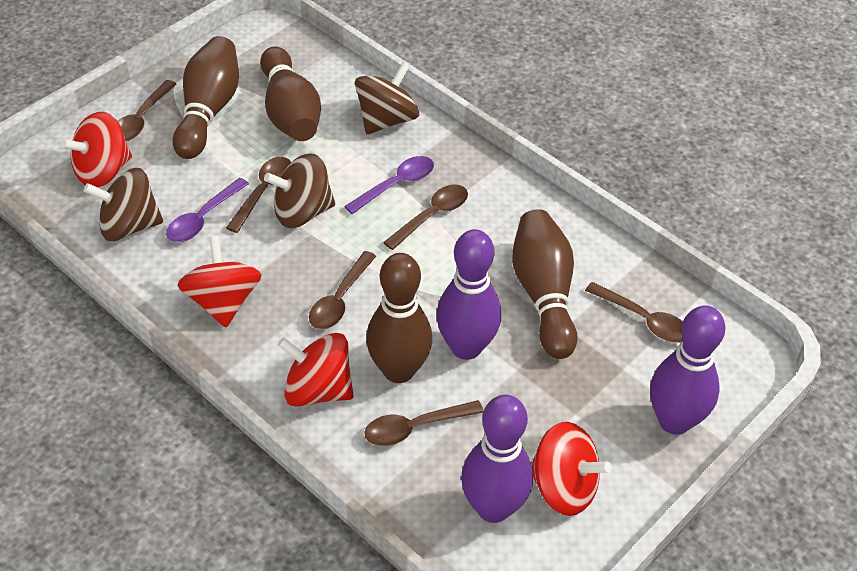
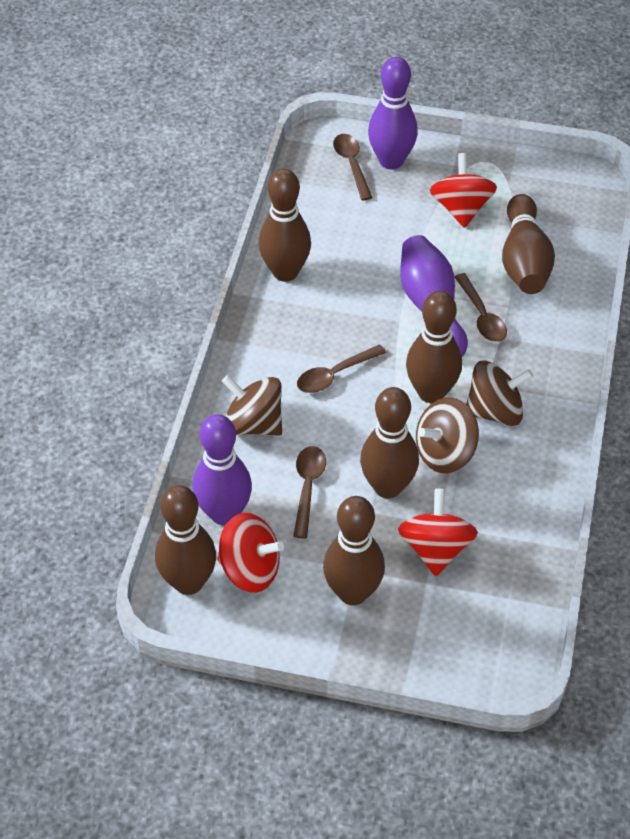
brown bowling pin: 4 -> 6
brown spoon: 6 -> 4
purple spoon: 2 -> 0
red spinning top: 4 -> 3

